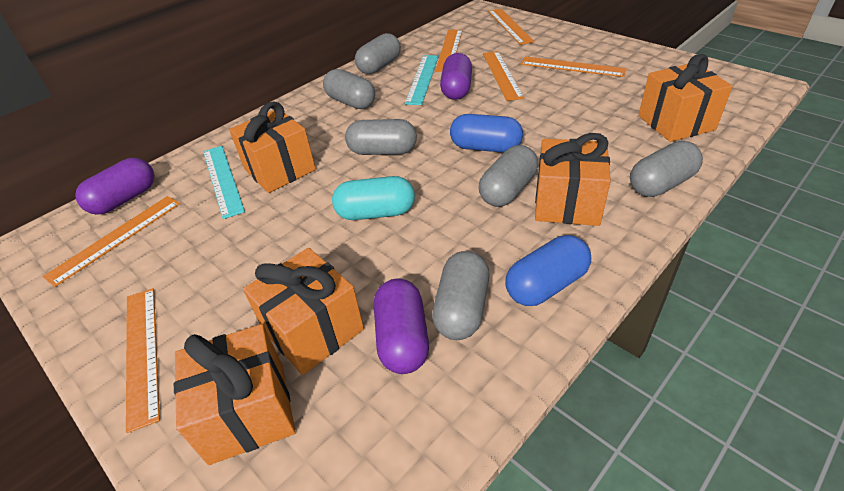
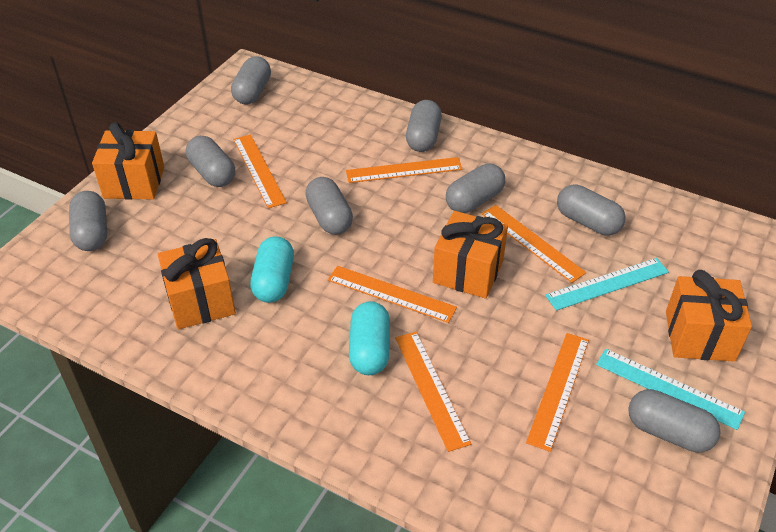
blue capsule: 2 -> 0
grey capsule: 6 -> 8
orange gift: 5 -> 4
purple capsule: 3 -> 0
turquoise capsule: 1 -> 2

